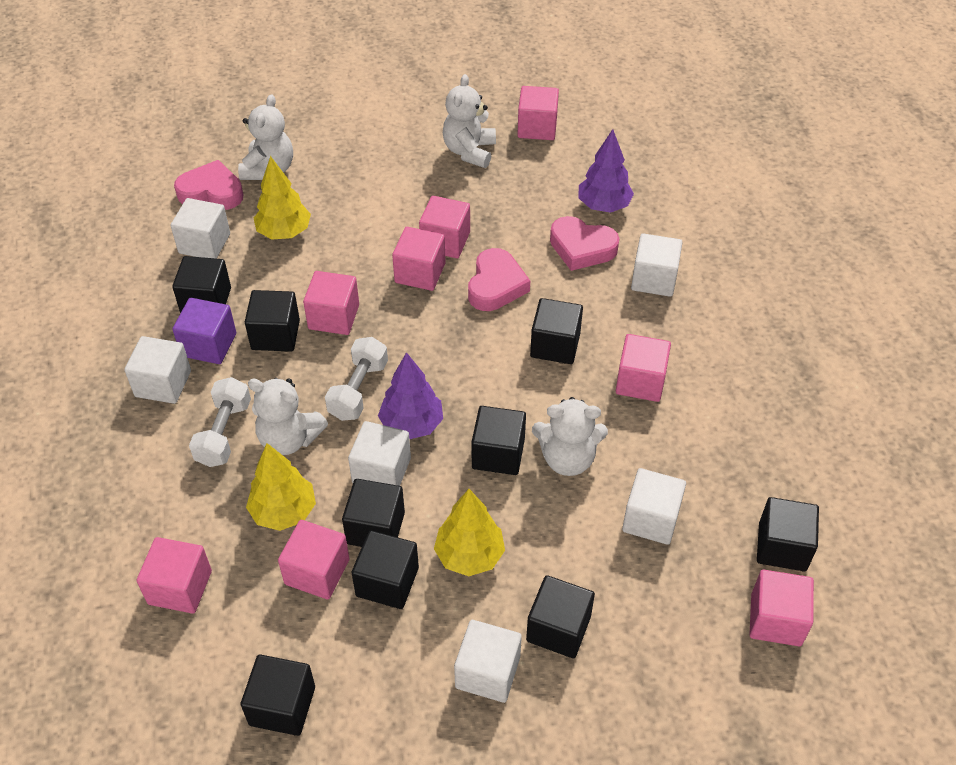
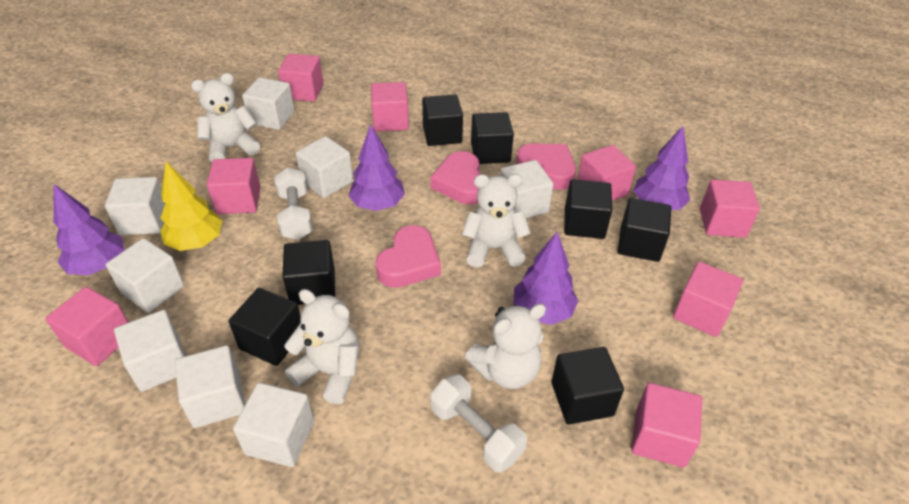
black cube: 9 -> 7
purple cube: 1 -> 0
purple tree: 2 -> 4
white cube: 6 -> 8
yellow tree: 3 -> 1

